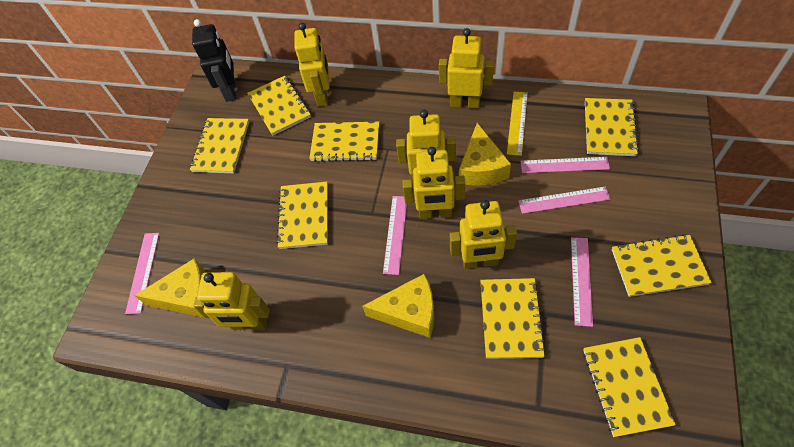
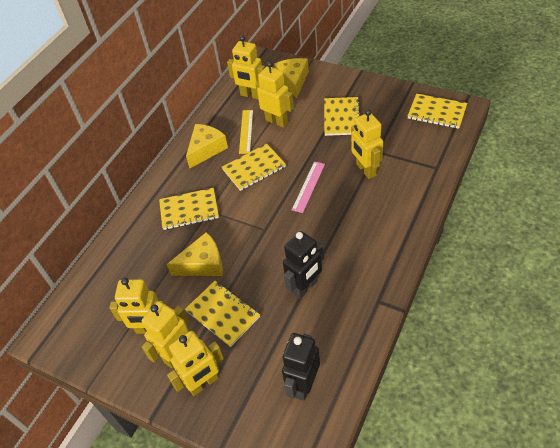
black robot: 1 -> 2
pink ruler: 5 -> 1
yellow notebook: 8 -> 5

